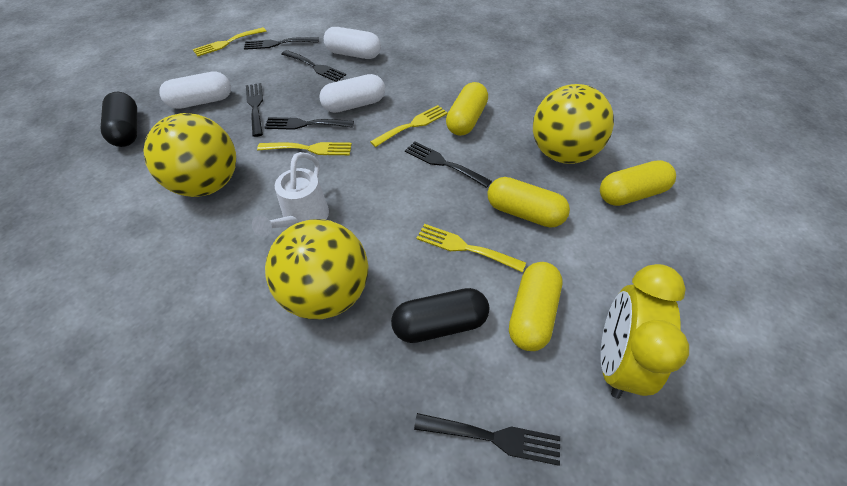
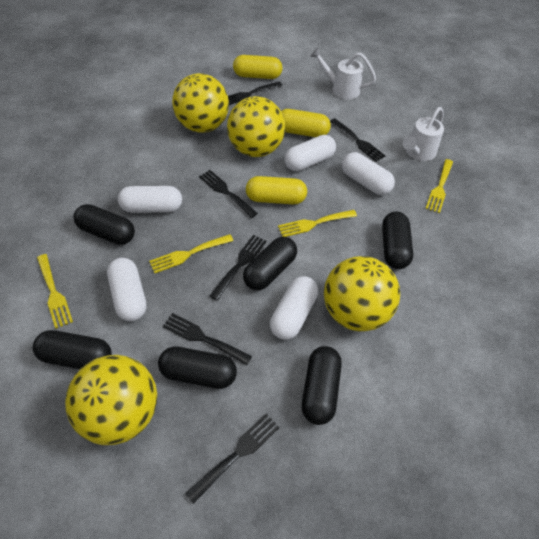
black capsule: 2 -> 6
white capsule: 3 -> 5
white watering can: 1 -> 2
yellow ball: 3 -> 4
yellow capsule: 4 -> 3
yellow clock: 1 -> 0

